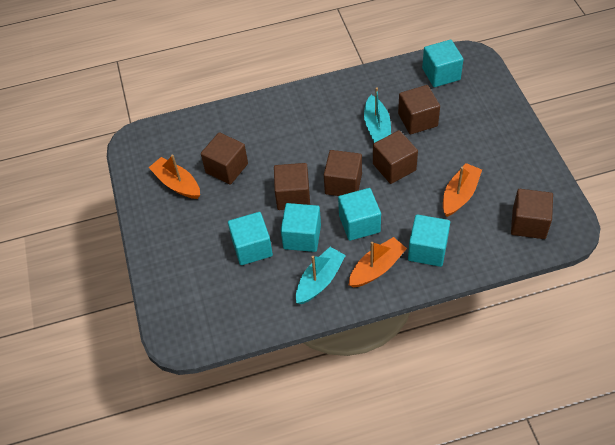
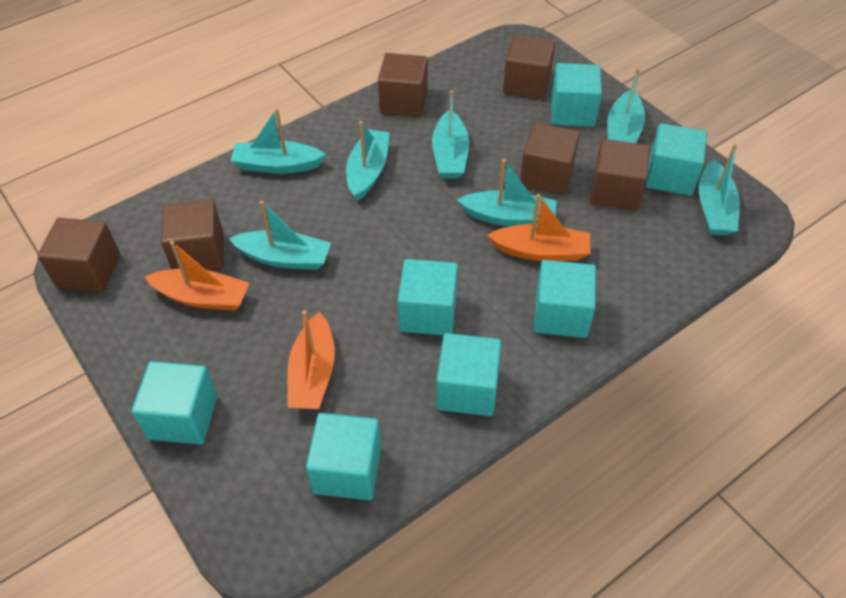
turquoise boat: 2 -> 7
turquoise cube: 5 -> 7

